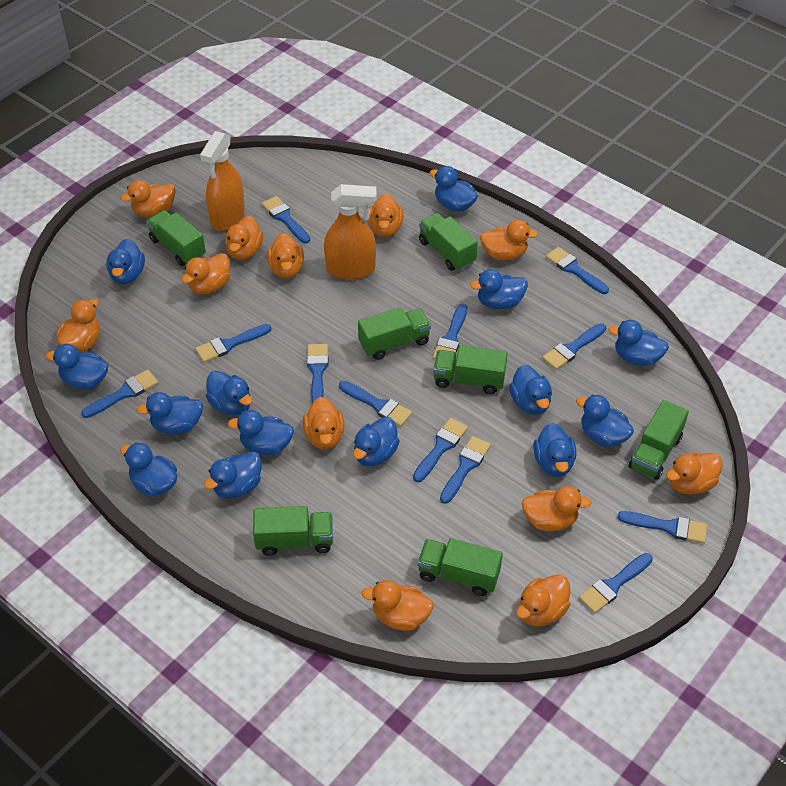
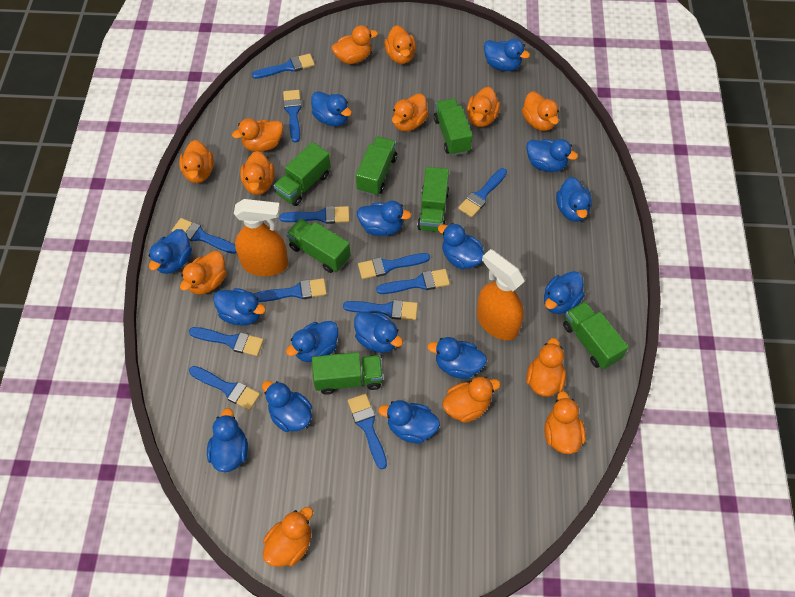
blue duck: 14 -> 15
orange duck: 12 -> 13

